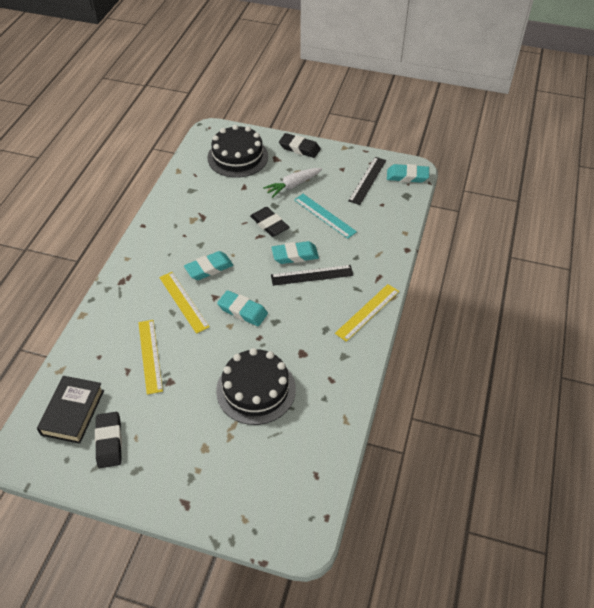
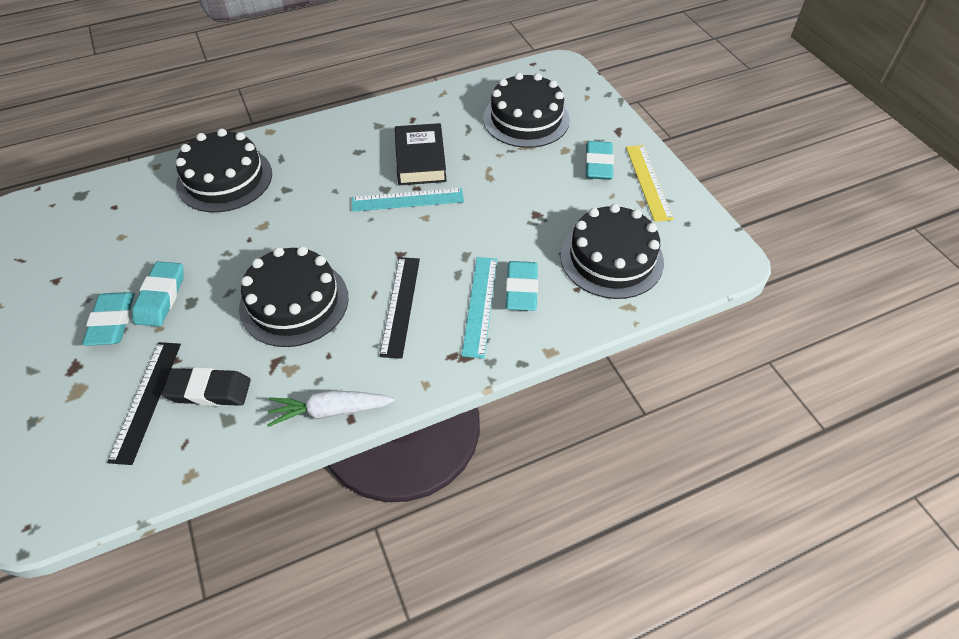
black cake: 2 -> 4
black eraser: 3 -> 1
turquoise ruler: 1 -> 2
yellow ruler: 3 -> 1

